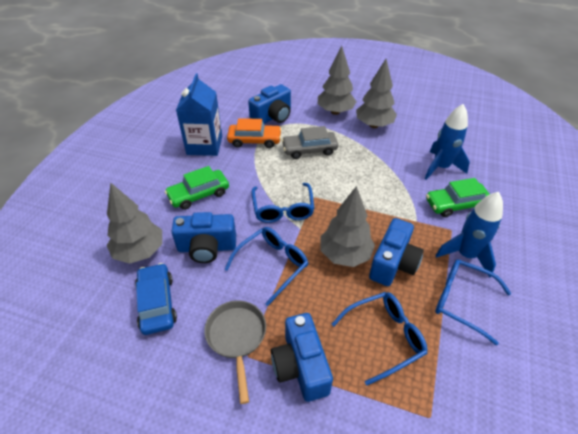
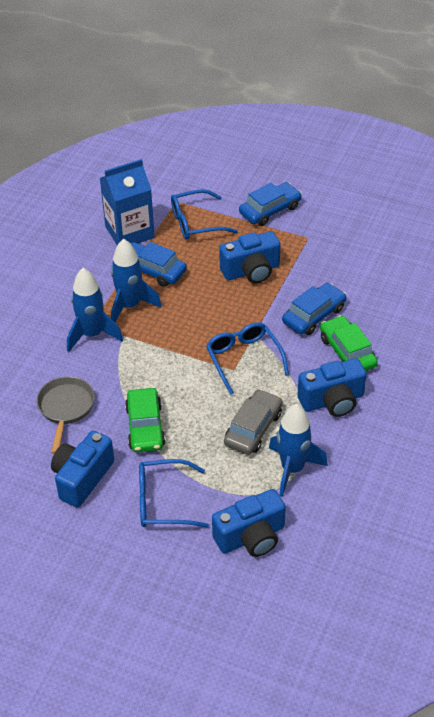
blue car: 1 -> 3
blue glasses: 4 -> 3
blue rocket: 2 -> 3
grey tree: 4 -> 0
orange car: 1 -> 0

